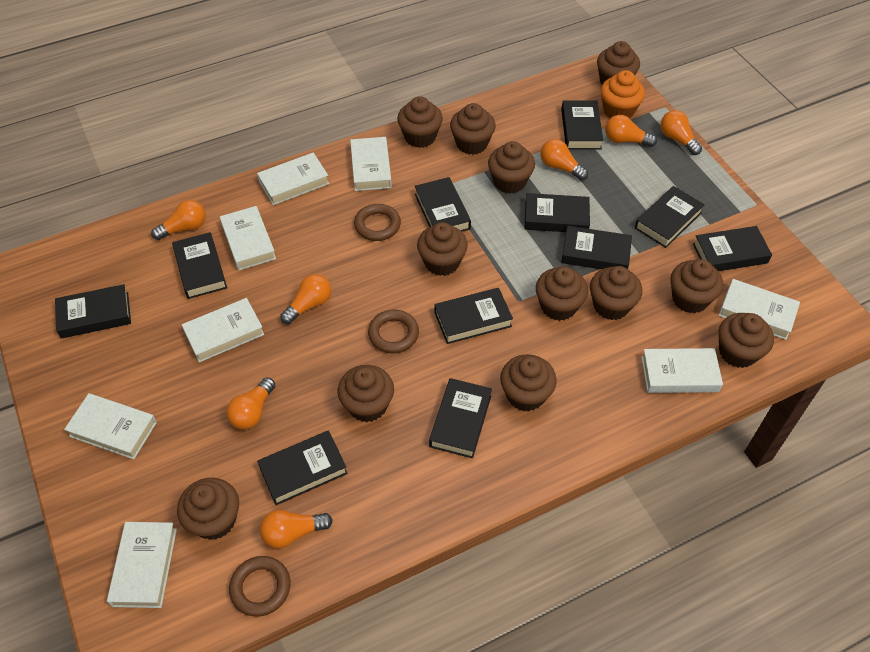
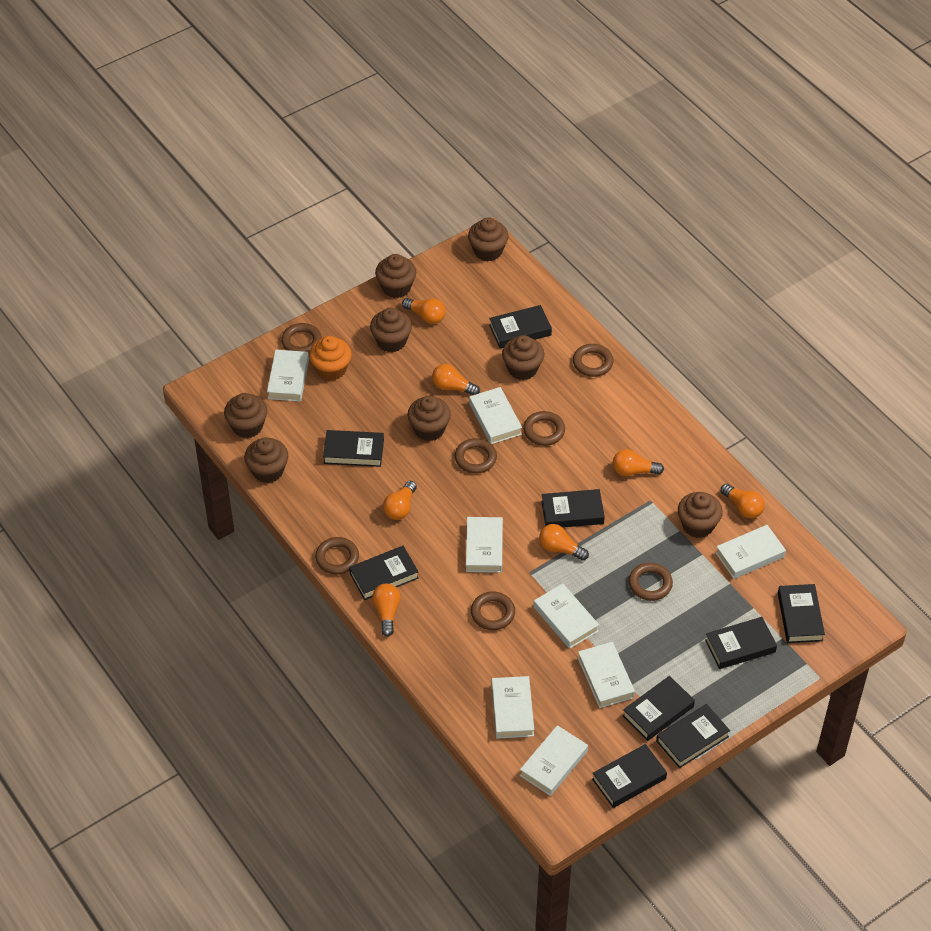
black book: 11 -> 9
brown cupcake: 12 -> 8
brown ring: 3 -> 7

